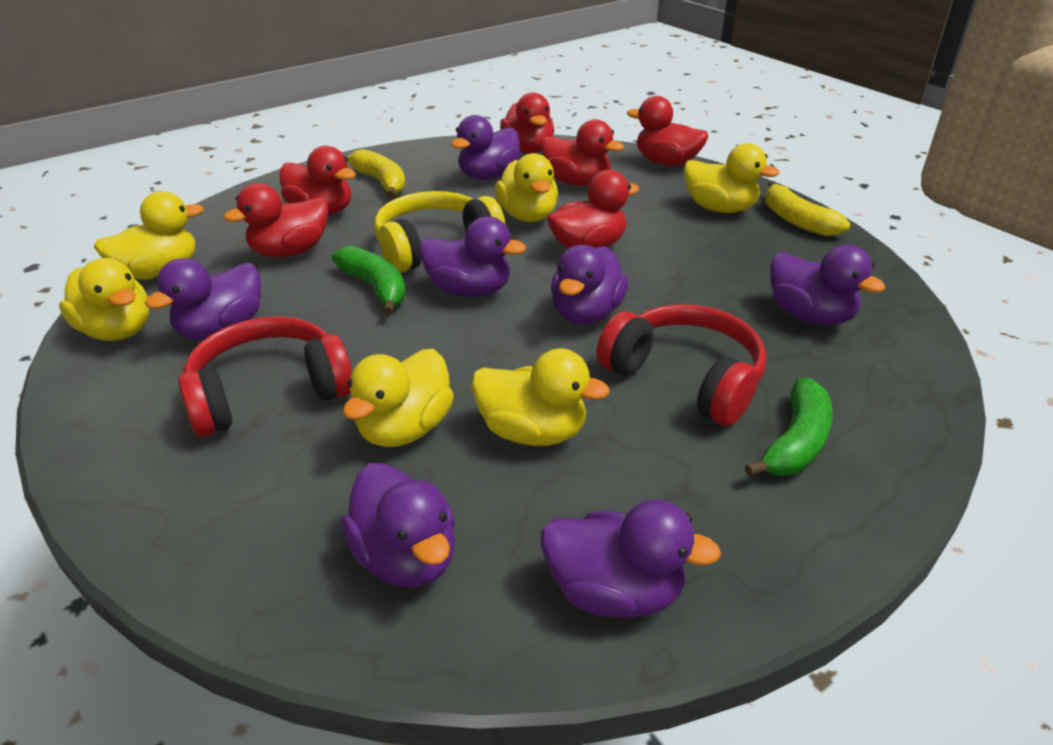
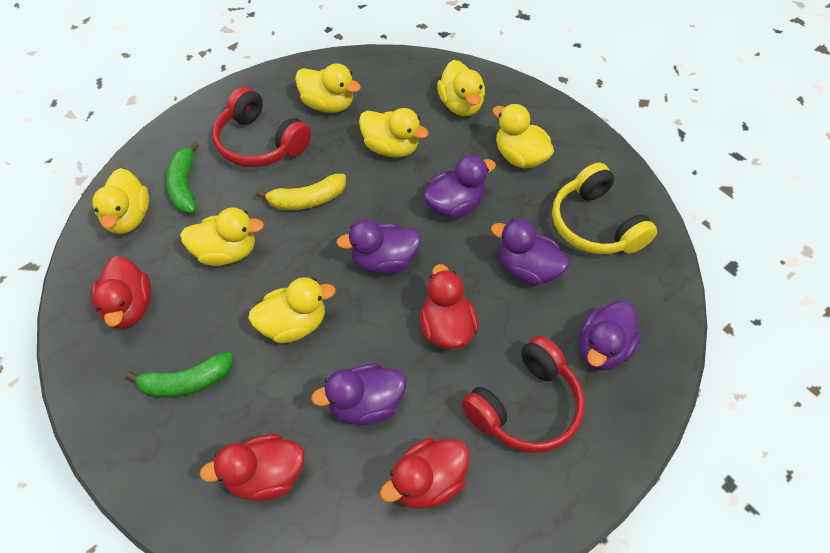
purple duck: 7 -> 5
red duck: 6 -> 4
yellow banana: 2 -> 1
yellow duck: 6 -> 7

